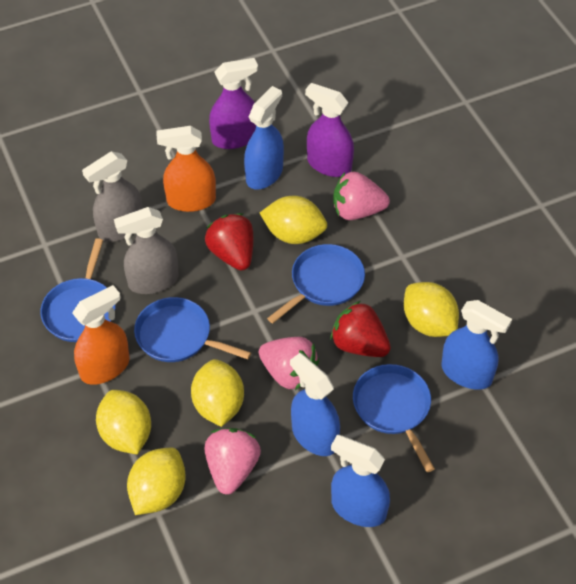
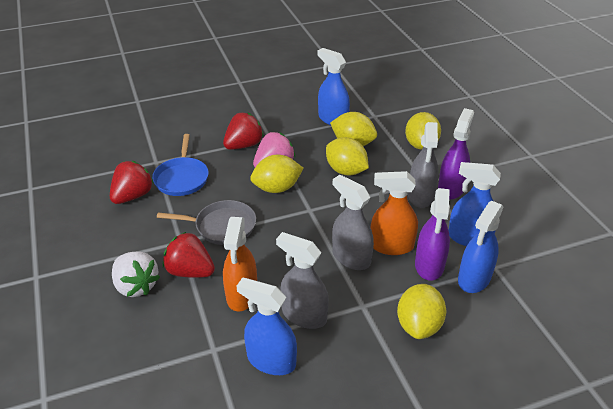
blue pan: 4 -> 1
grey pan: 0 -> 1
grey spray bottle: 2 -> 3
pink strawberry: 3 -> 1
red strawberry: 2 -> 3
white strawberry: 0 -> 1

